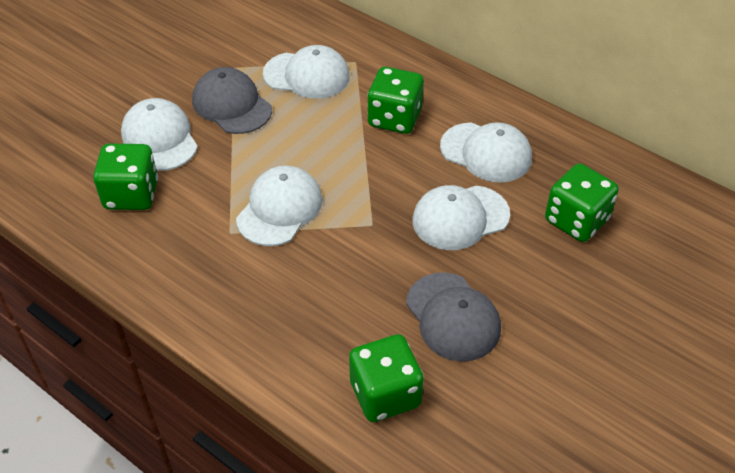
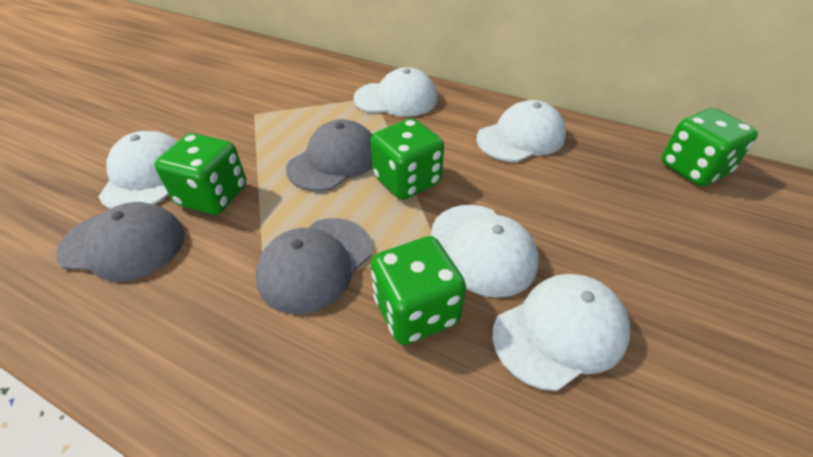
grey cap: 2 -> 3

